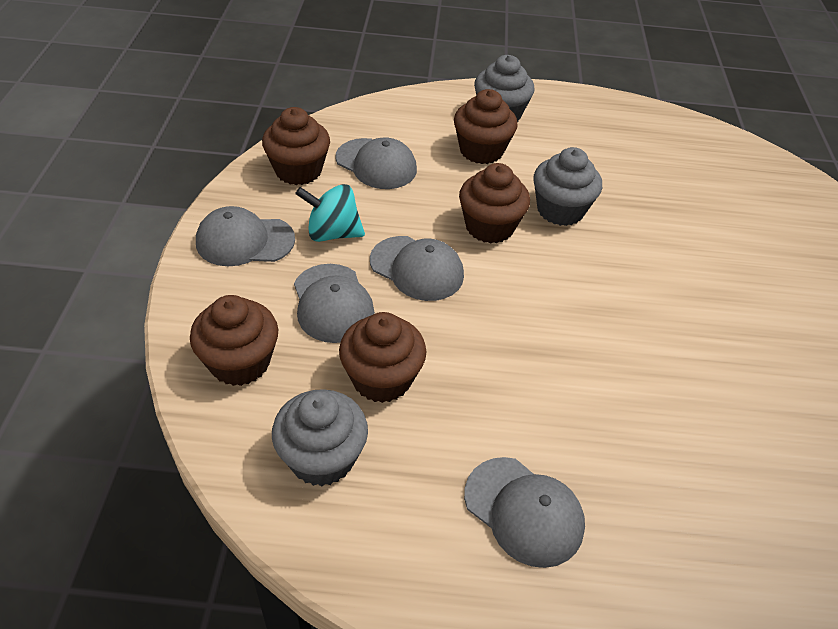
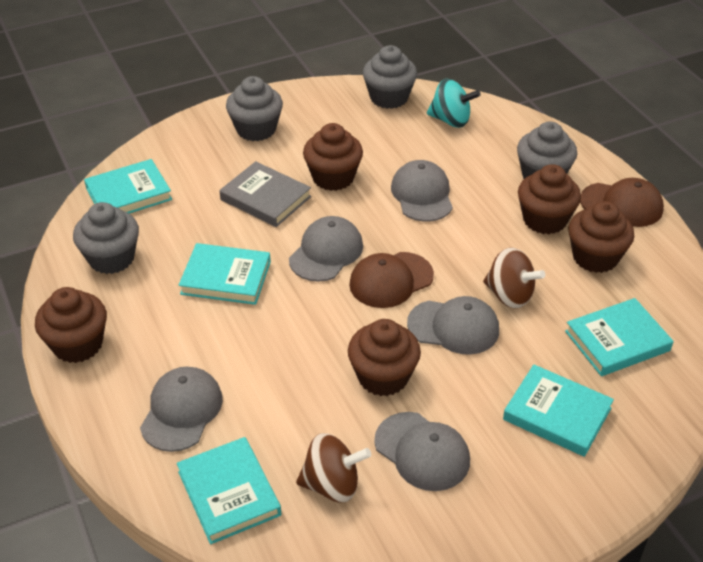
brown cap: 0 -> 2
brown spinning top: 0 -> 2
grey book: 0 -> 1
grey cupcake: 3 -> 4
turquoise book: 0 -> 5

